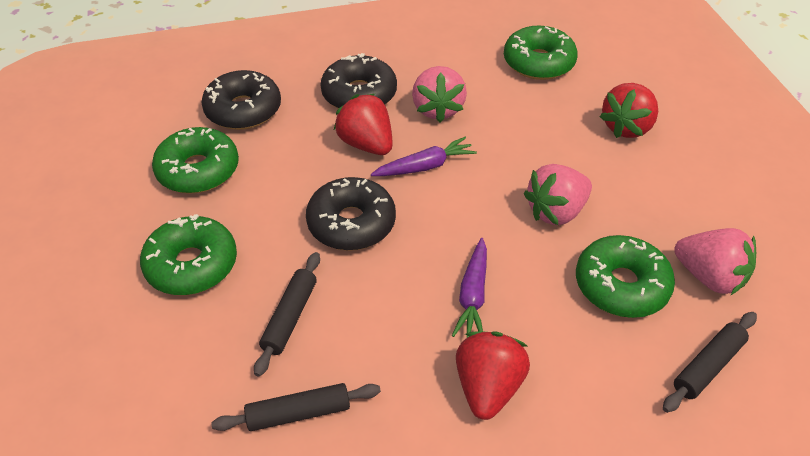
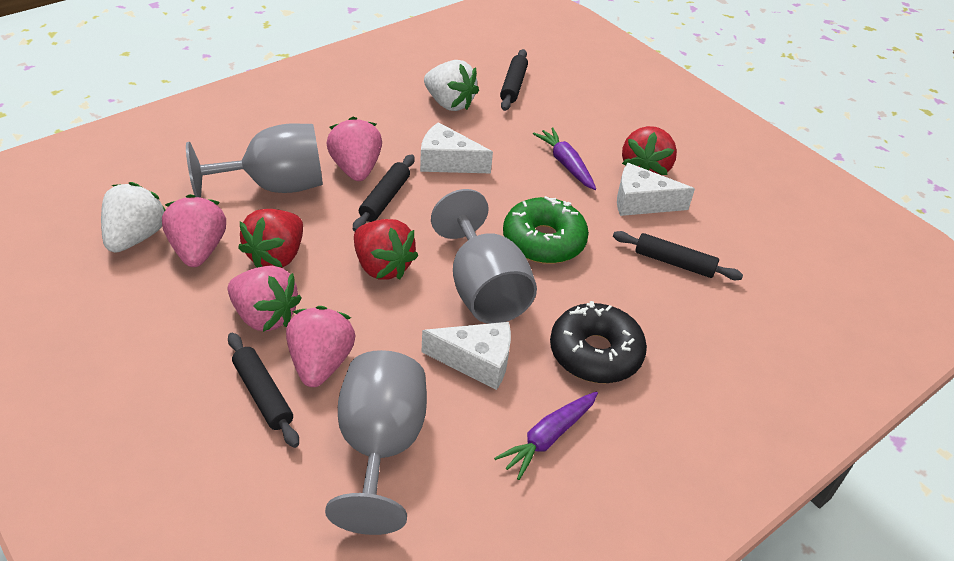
black donut: 3 -> 1
black rolling pin: 3 -> 4
green donut: 4 -> 1
grey goblet: 0 -> 3
pink strawberry: 3 -> 4
white cheese: 0 -> 3
white strawberry: 0 -> 2

